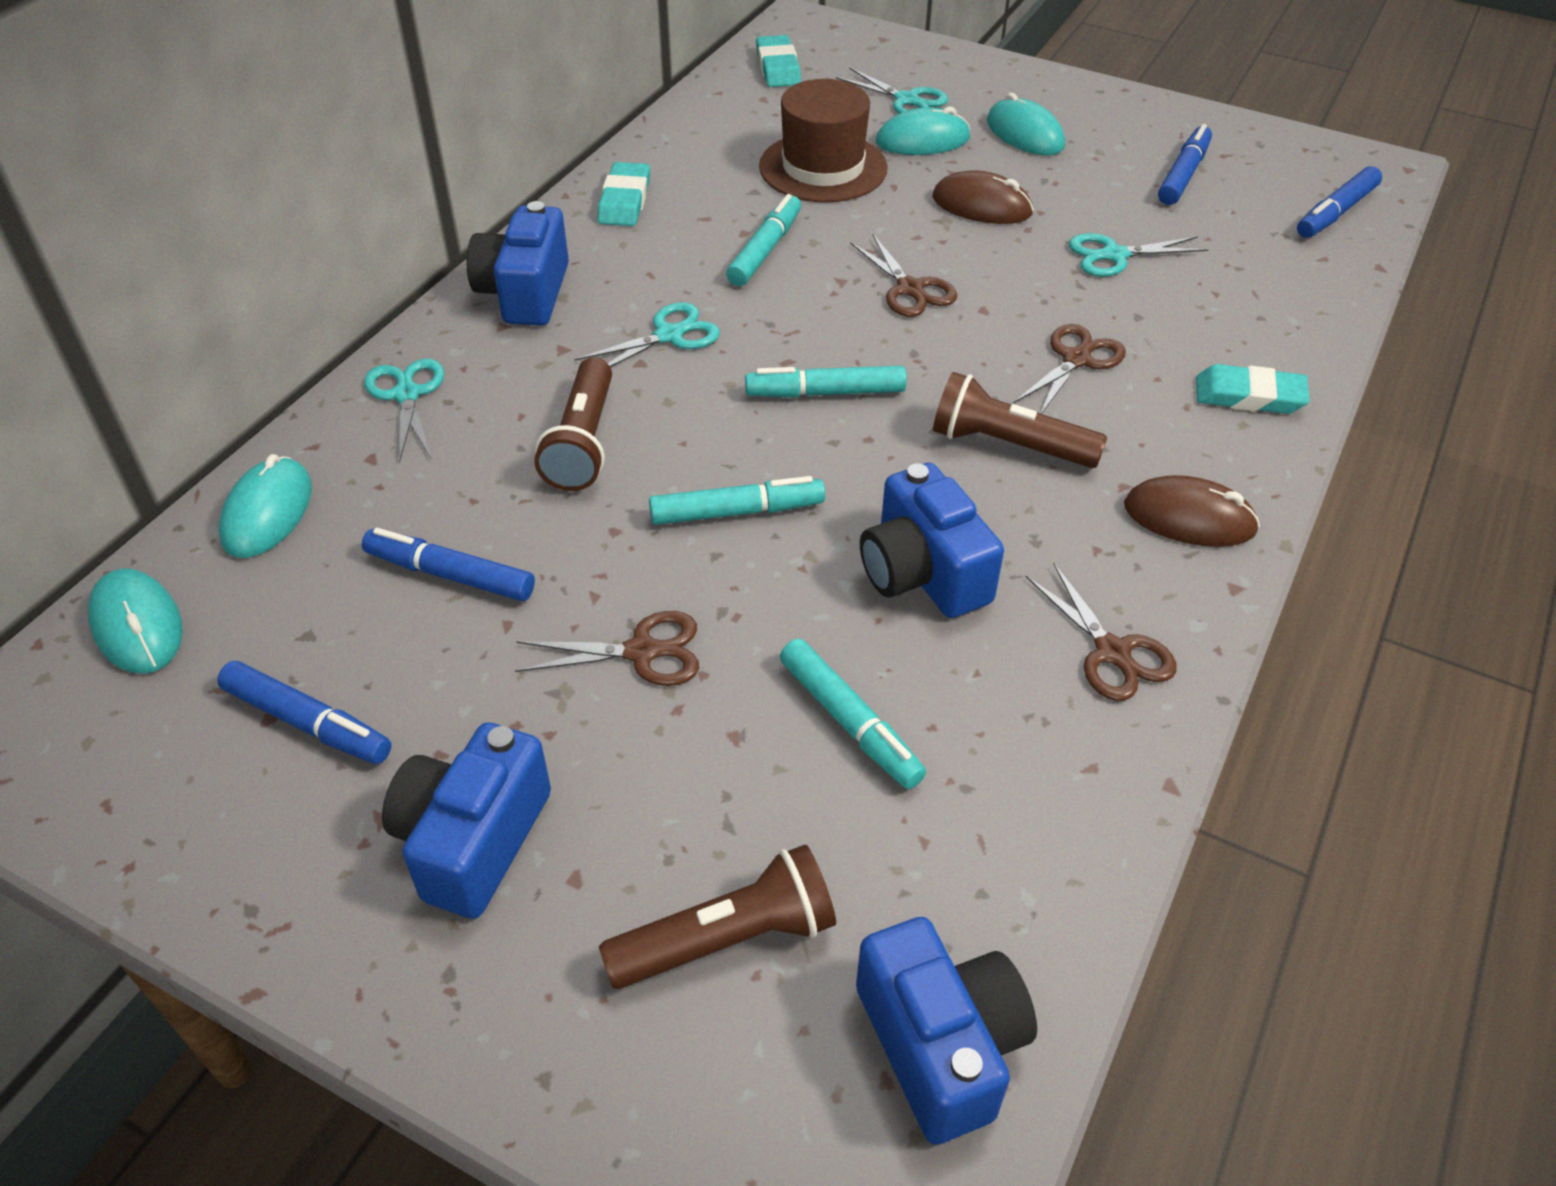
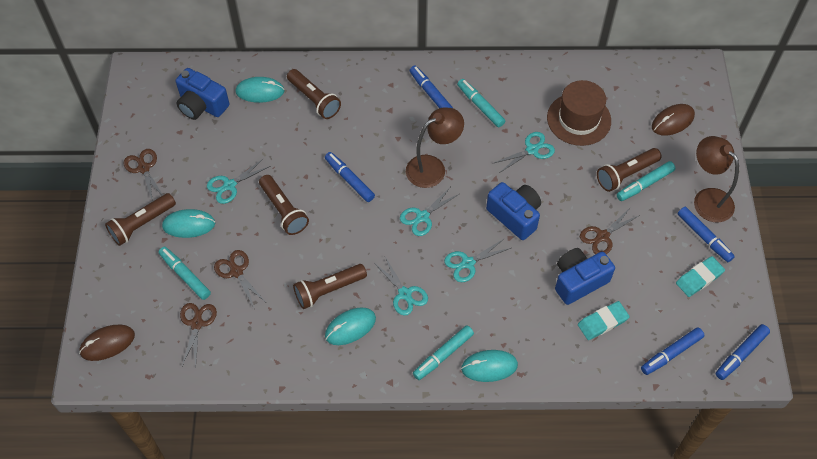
blue camera: 4 -> 3
blue marker: 4 -> 5
brown flashlight: 3 -> 5
brown lamp: 0 -> 2
turquoise eraser: 3 -> 2
turquoise scissors: 4 -> 5

